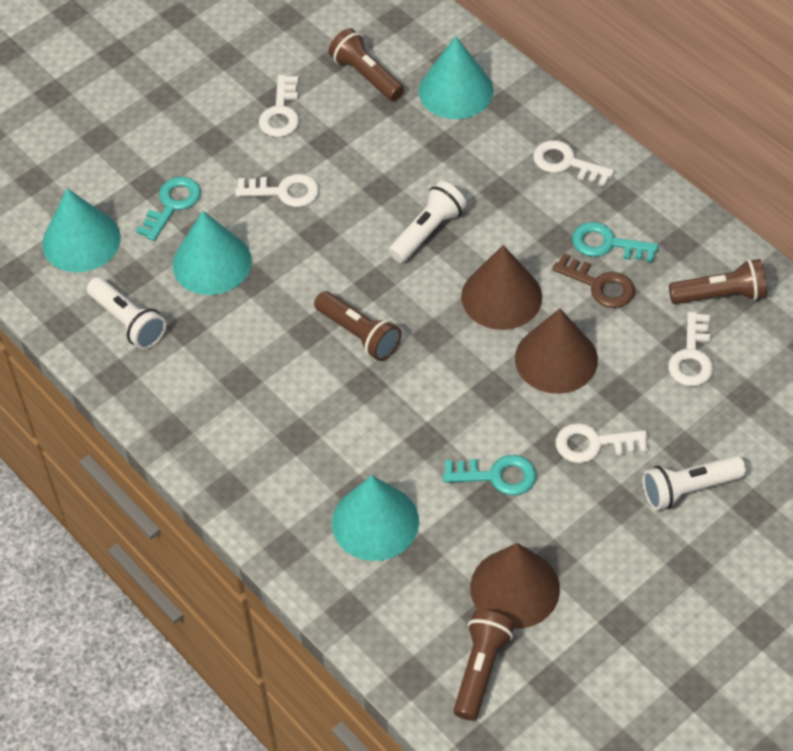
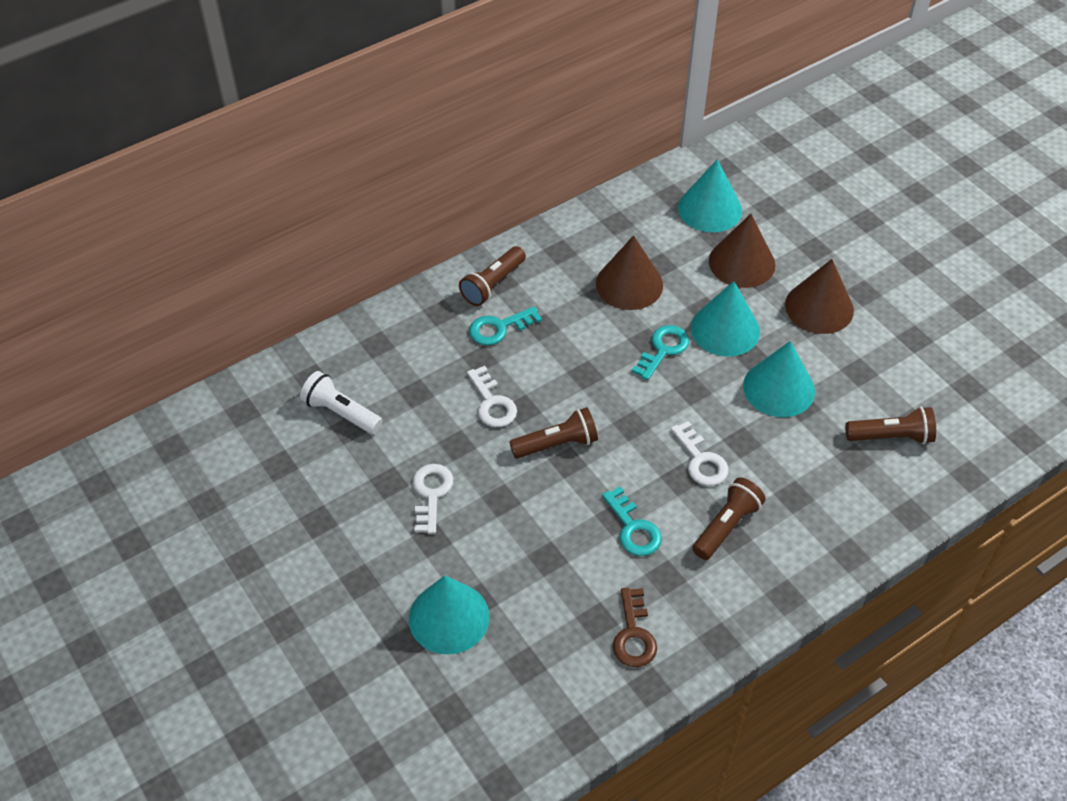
white flashlight: 3 -> 1
white key: 5 -> 3

